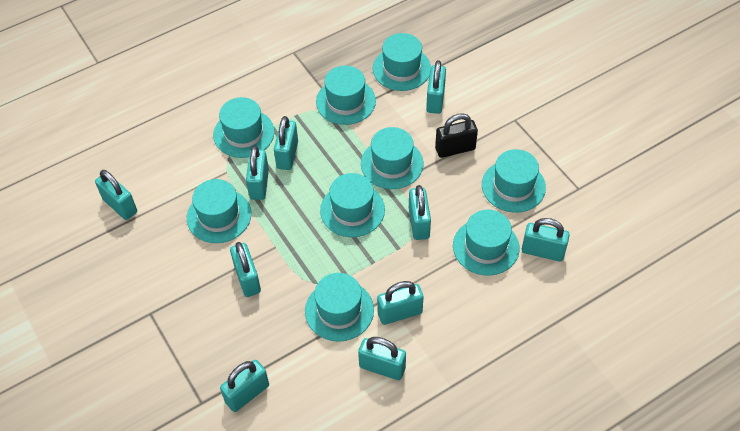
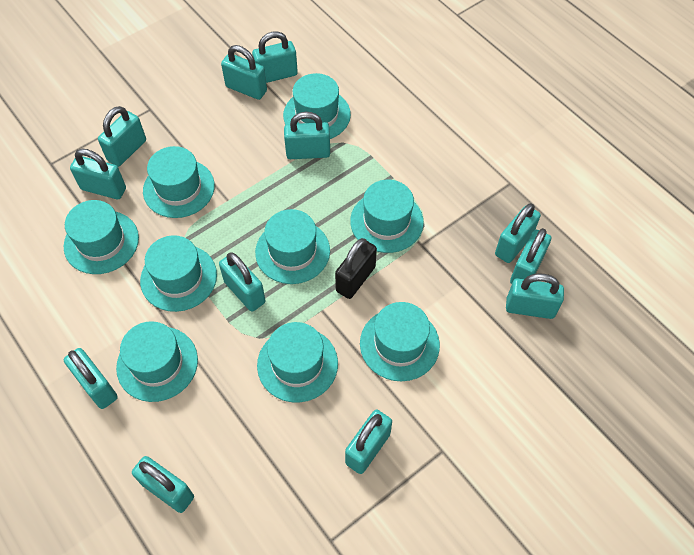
turquoise padlock: 10 -> 12

